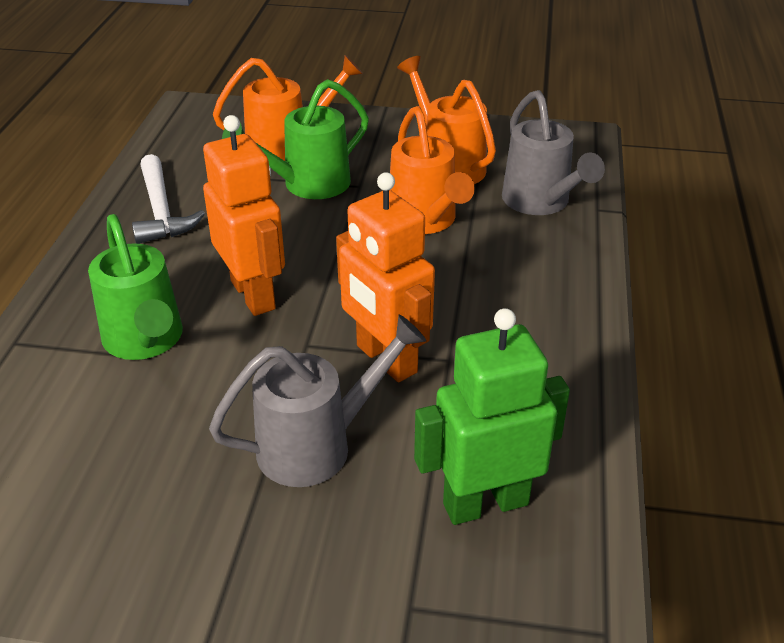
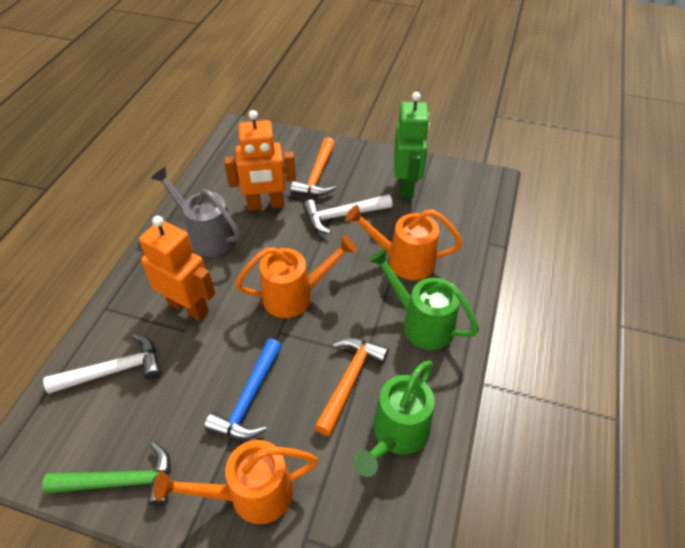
blue hammer: 0 -> 1
green hammer: 0 -> 1
grey watering can: 2 -> 1
orange hammer: 0 -> 2
white hammer: 1 -> 2

